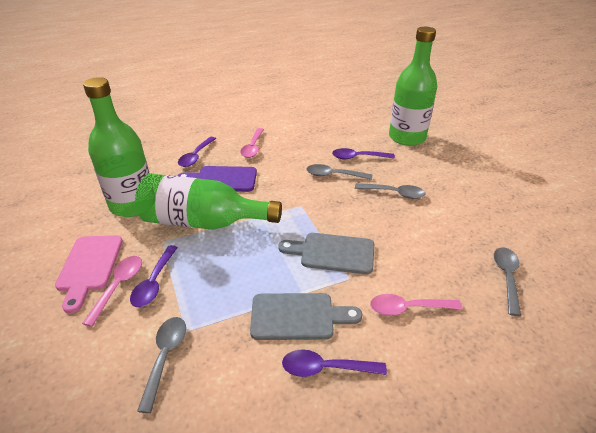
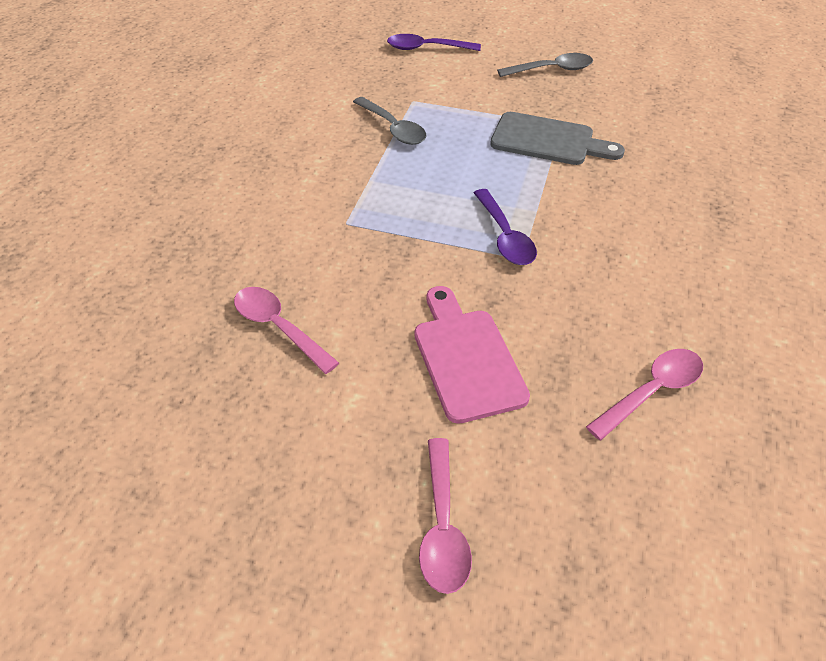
green bottle: 3 -> 0
grey cutting board: 2 -> 1
grey spoon: 4 -> 2
purple cutting board: 1 -> 0
purple spoon: 4 -> 2

